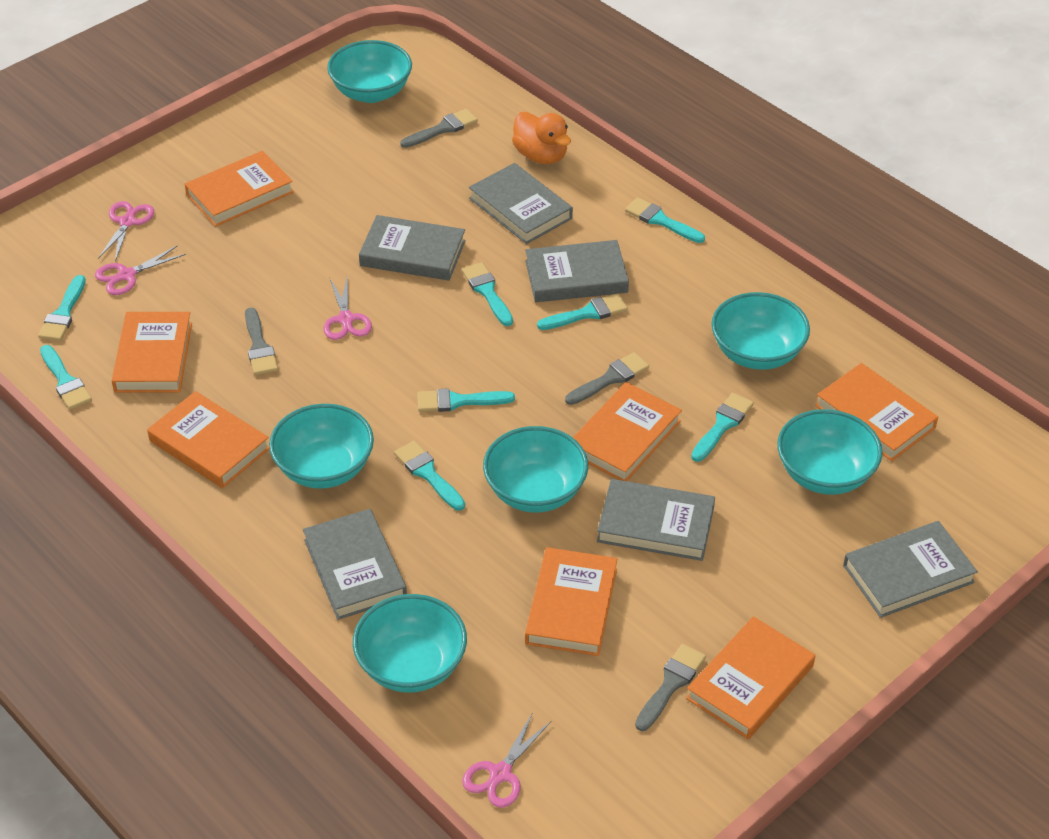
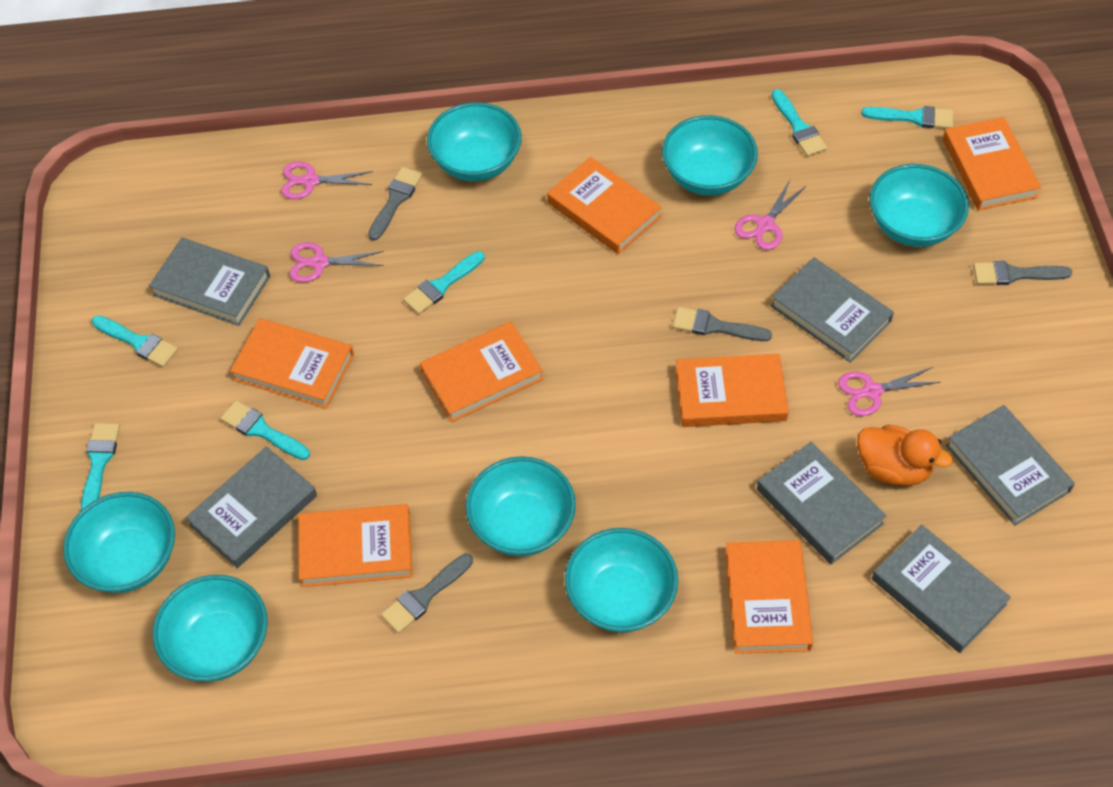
turquoise bowl: 6 -> 7
turquoise brush: 8 -> 6

